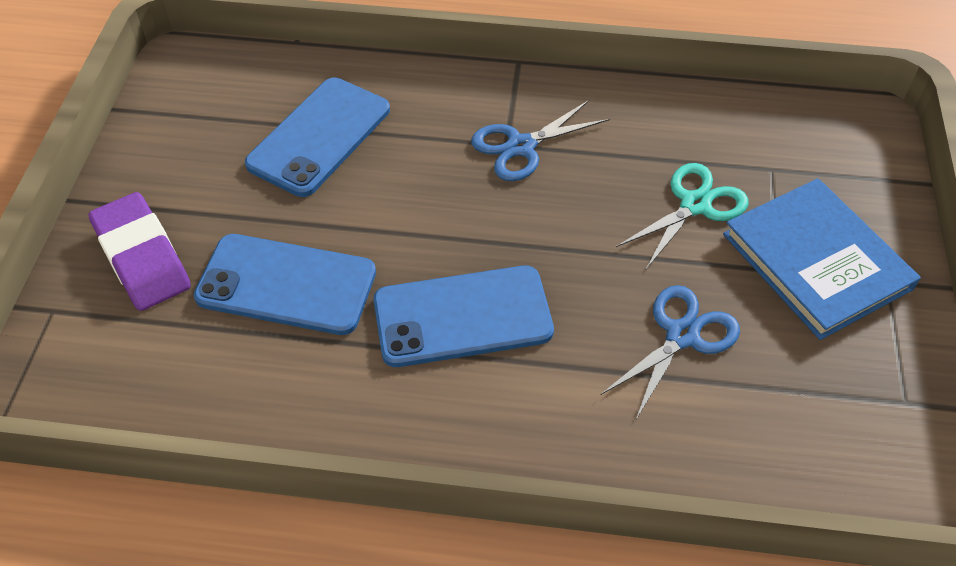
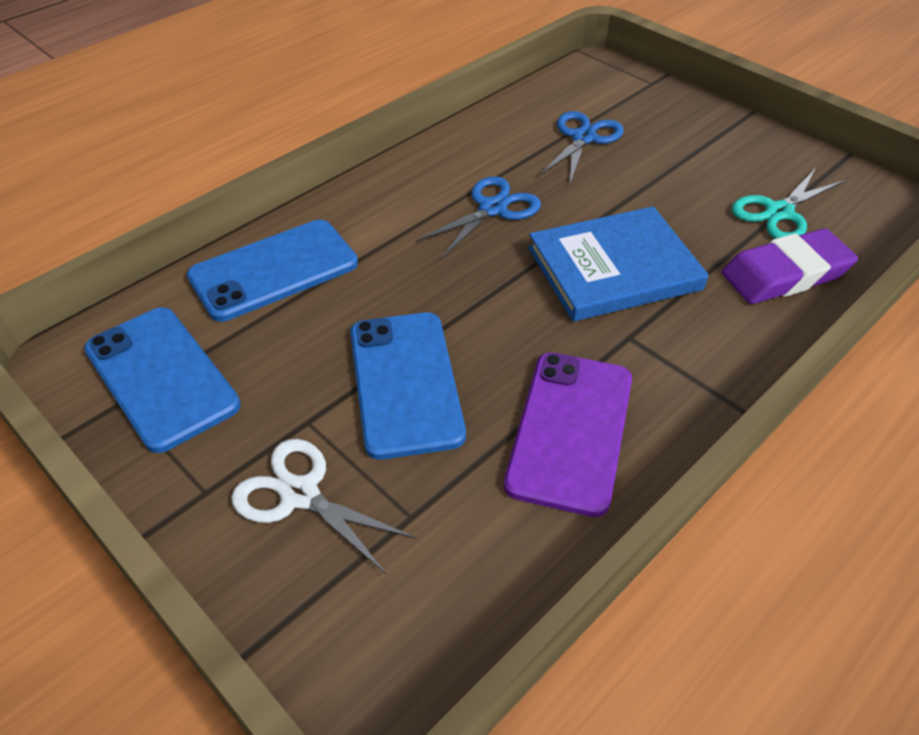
purple phone: 0 -> 1
white scissors: 0 -> 1

